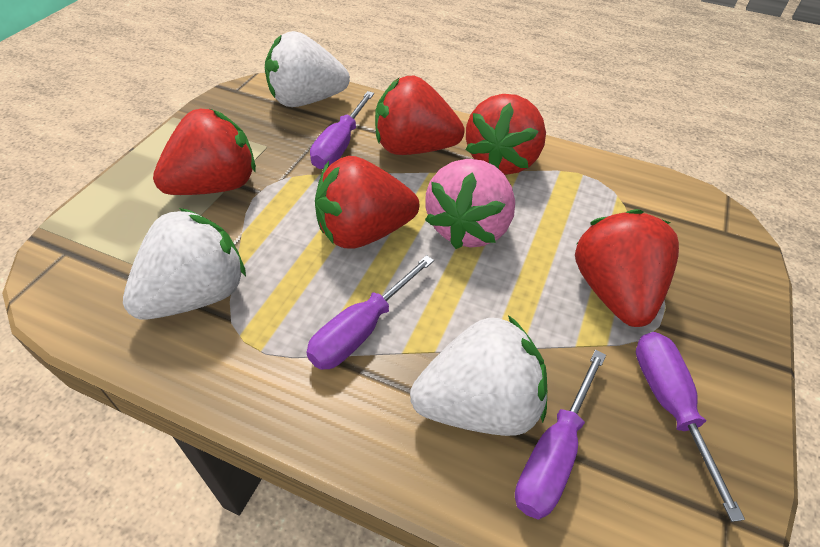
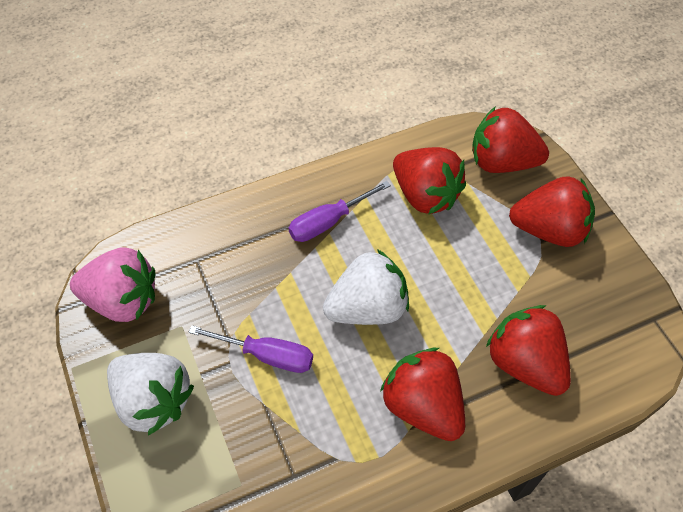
purple screwdriver: 4 -> 2
white strawberry: 3 -> 2

